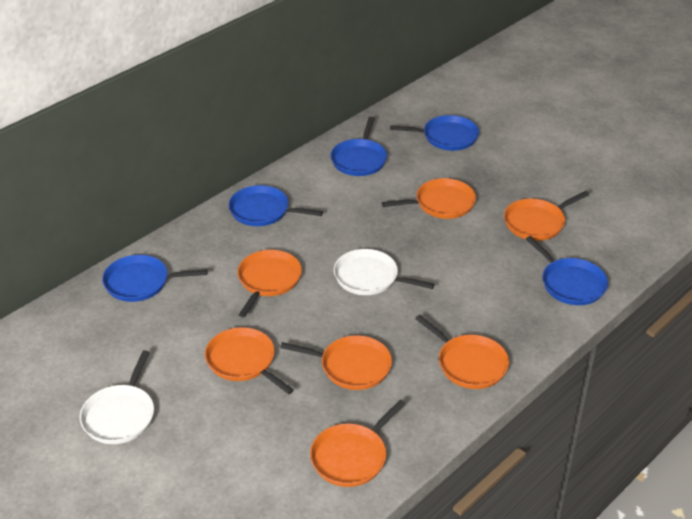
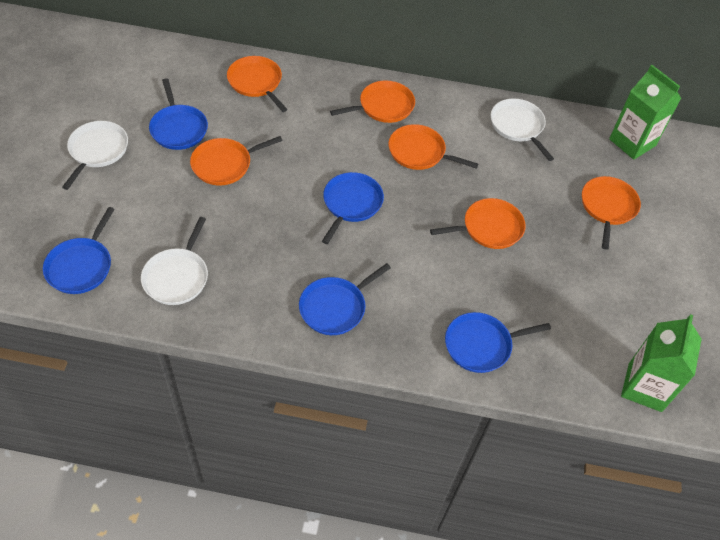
green carton: 0 -> 2
orange pan: 7 -> 6
white pan: 2 -> 3

